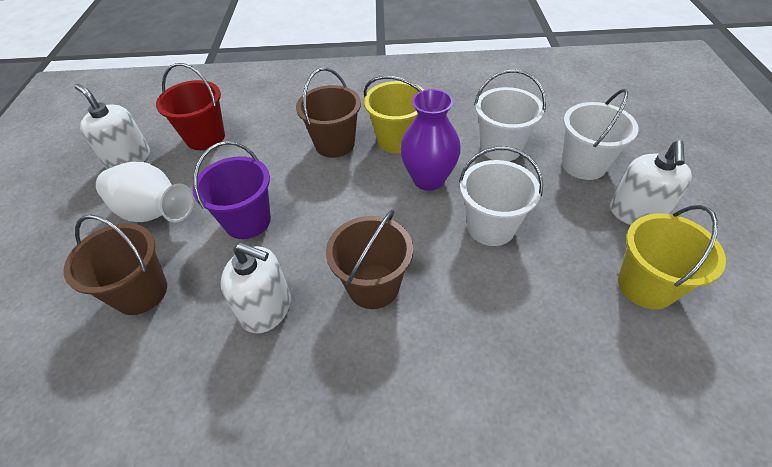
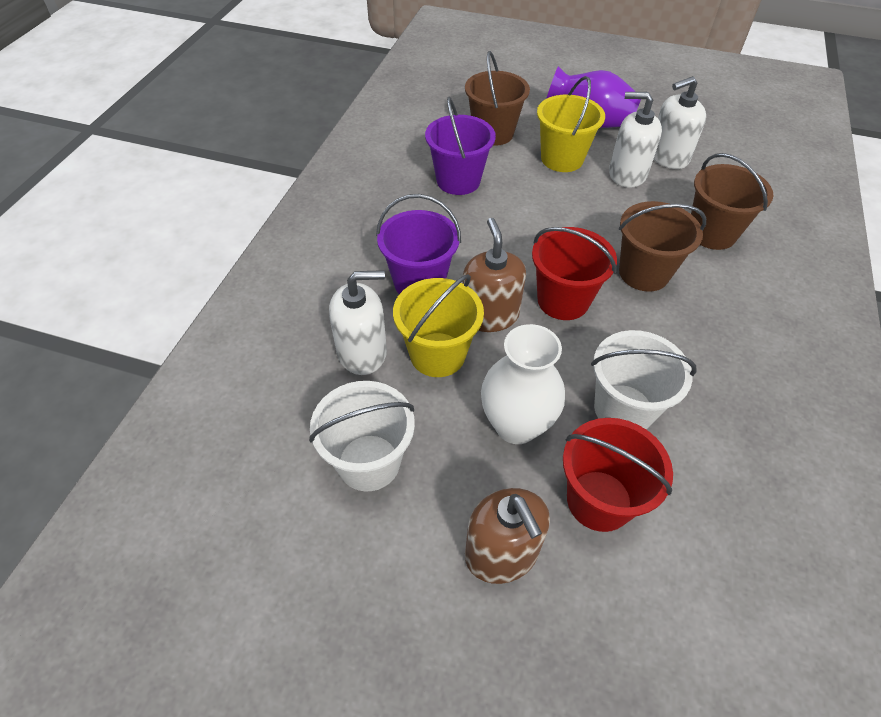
brown soap dispenser: 0 -> 2
purple bucket: 1 -> 2
red bucket: 1 -> 2
white bucket: 3 -> 2

